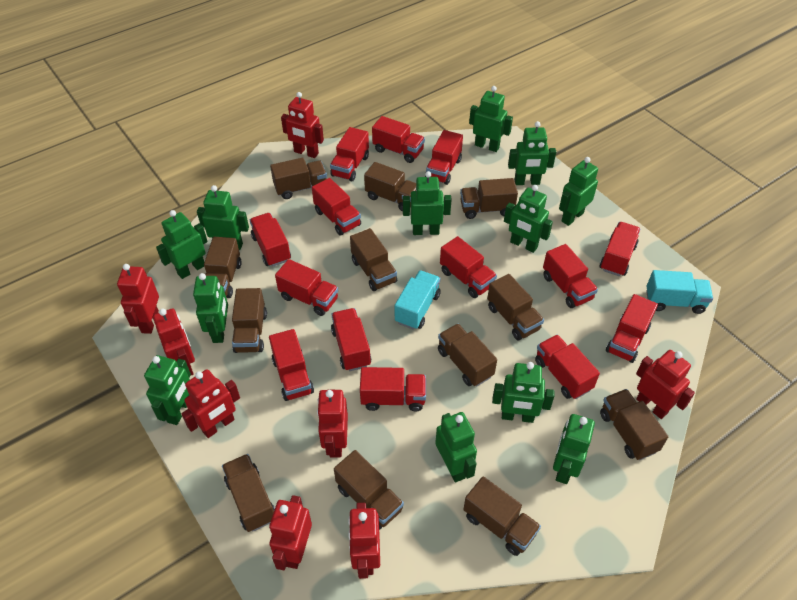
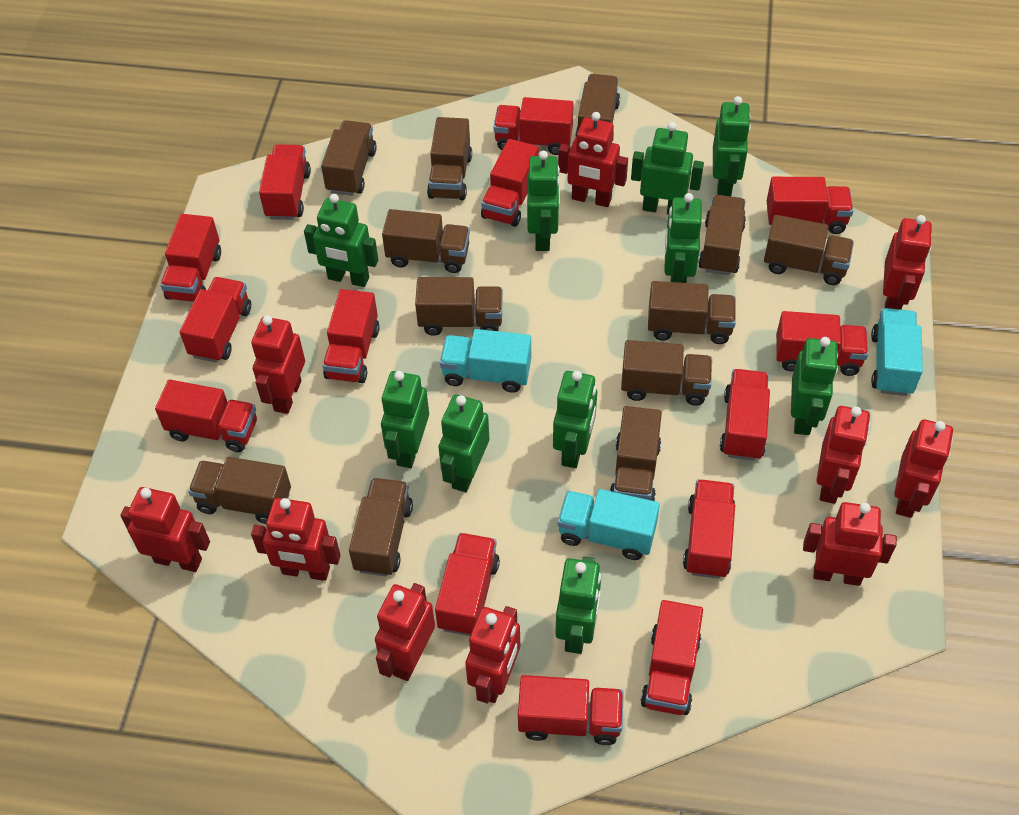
green robot: 12 -> 10
red robot: 8 -> 10
turquoise truck: 2 -> 3

